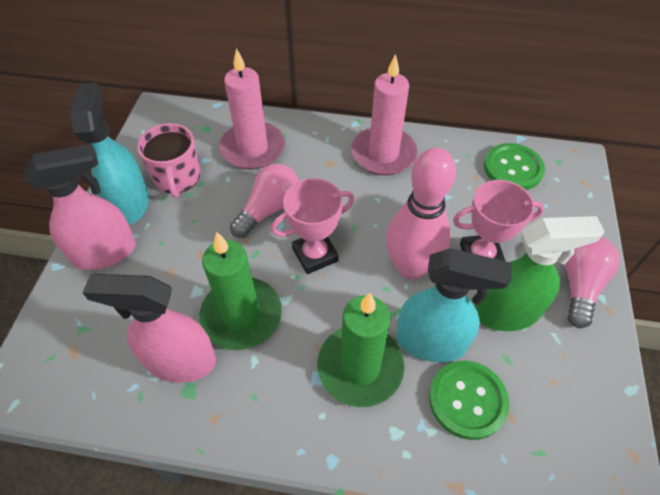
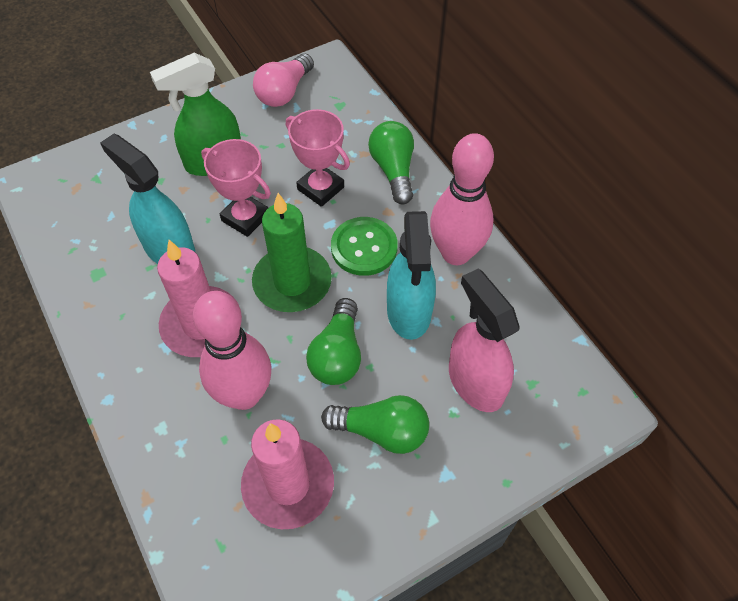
green button: 2 -> 1
green candle: 2 -> 1
green light bulb: 0 -> 3
pink bowling pin: 1 -> 2
pink light bulb: 2 -> 1
pink mug: 1 -> 0
pink spray bottle: 2 -> 1

